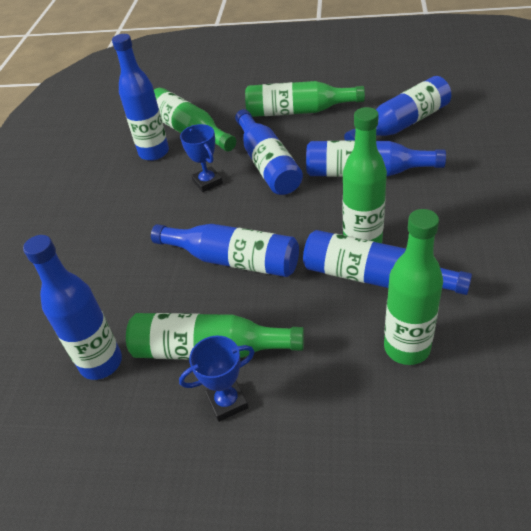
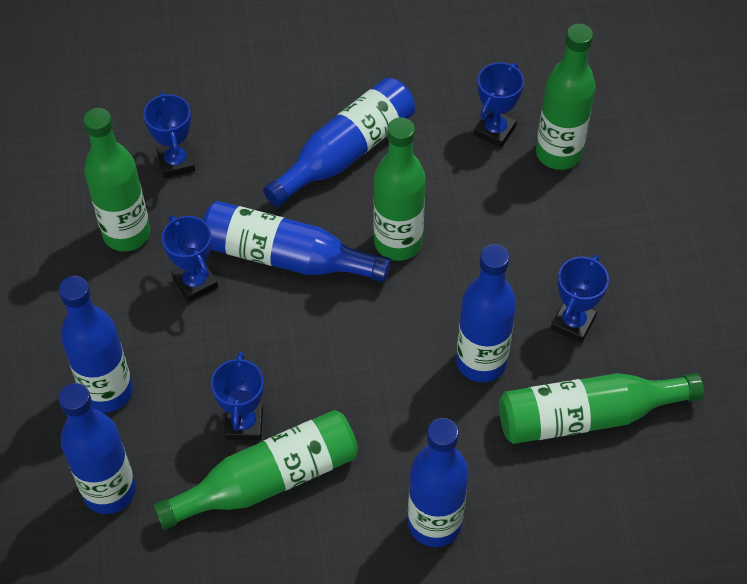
blue bottle: 7 -> 6
blue trophy: 2 -> 5

